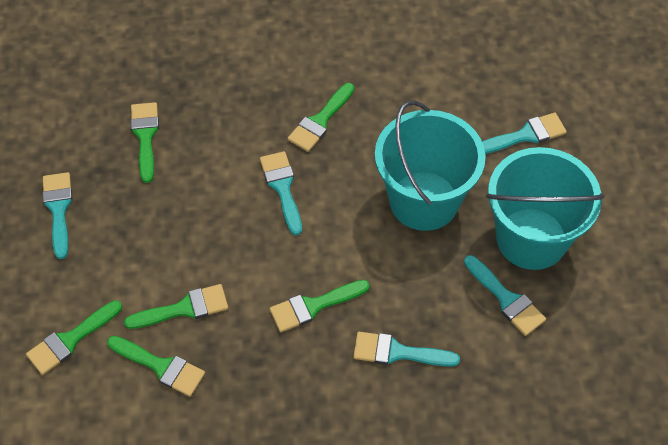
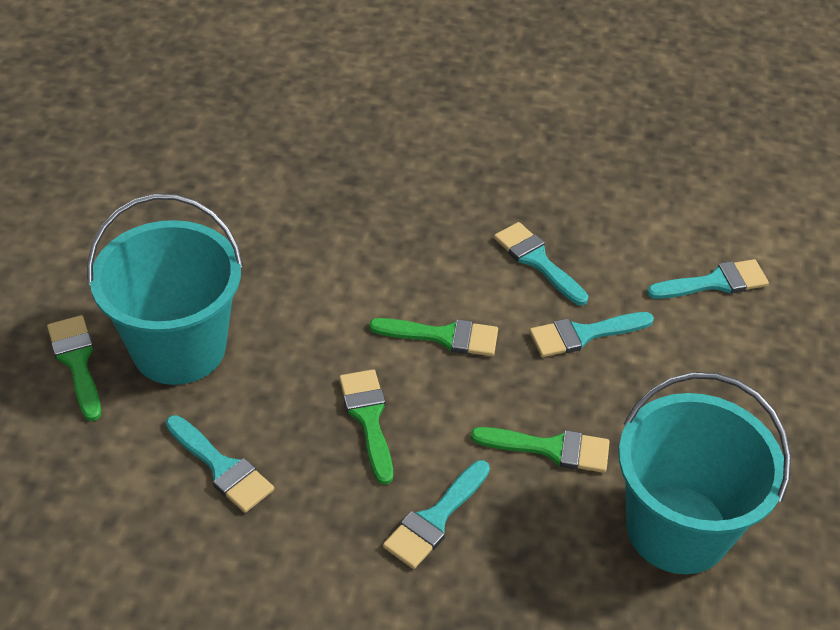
green brush: 6 -> 4

